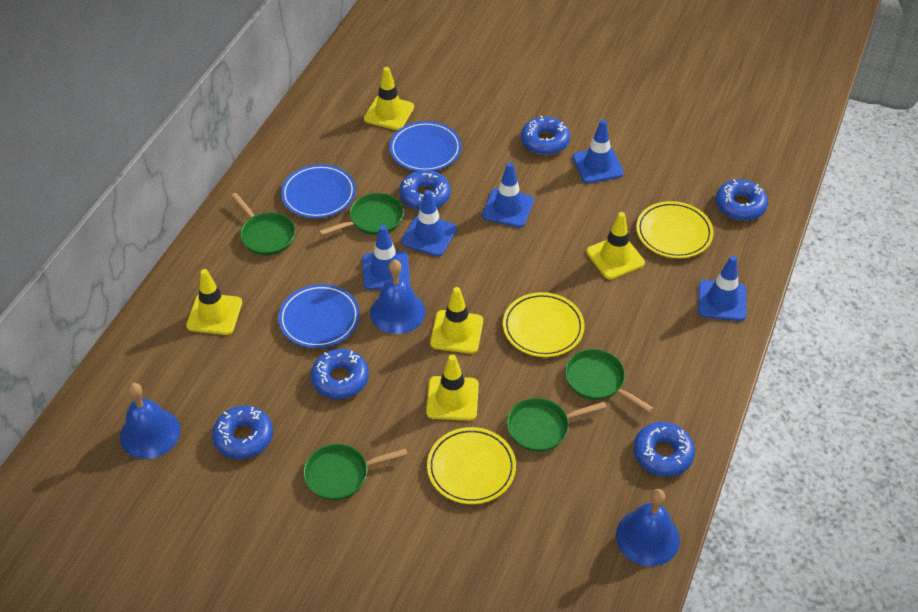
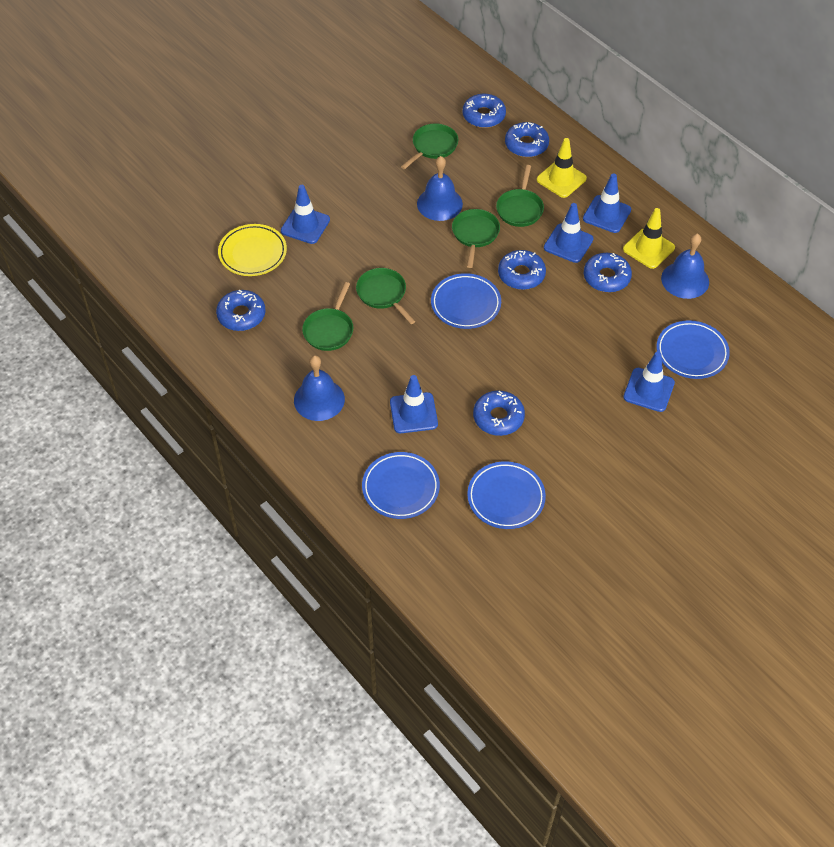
blue plate: 3 -> 4
yellow plate: 3 -> 1
yellow traffic cone: 5 -> 2

